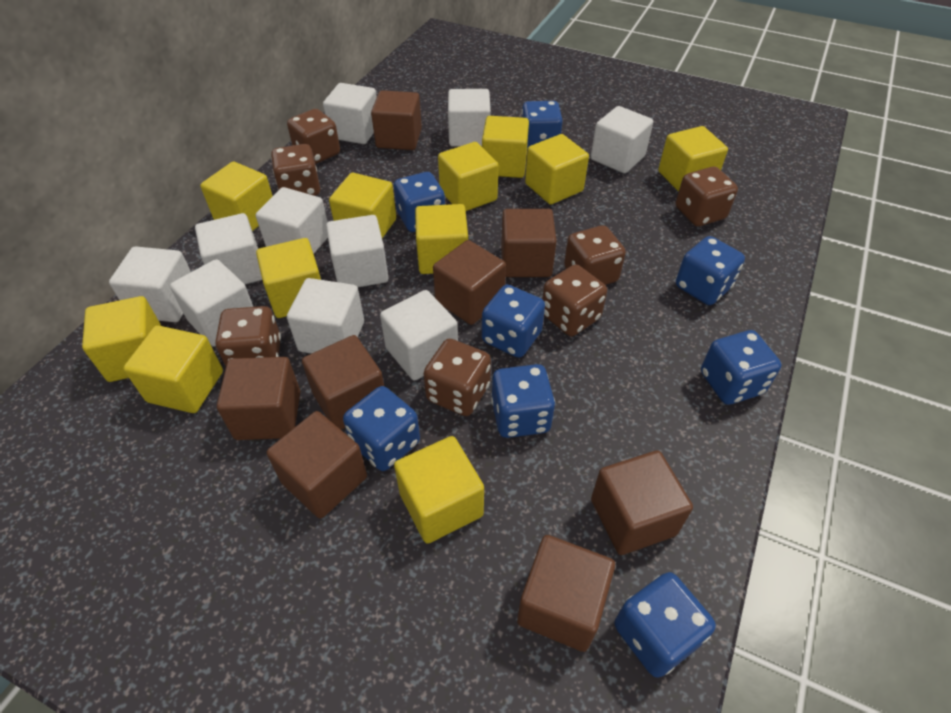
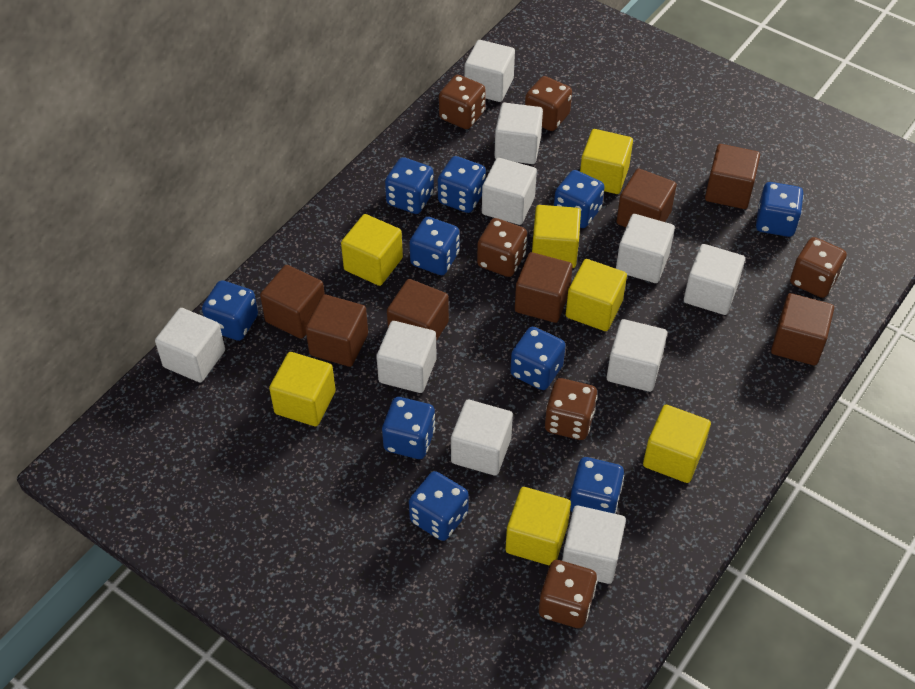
blue dice: 8 -> 10
brown cube: 8 -> 7
brown dice: 7 -> 6
yellow cube: 11 -> 7

